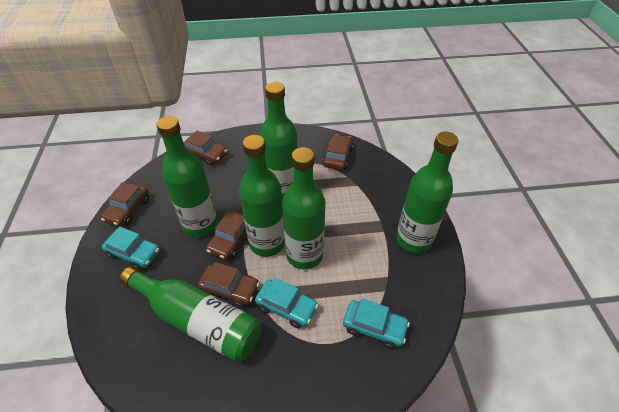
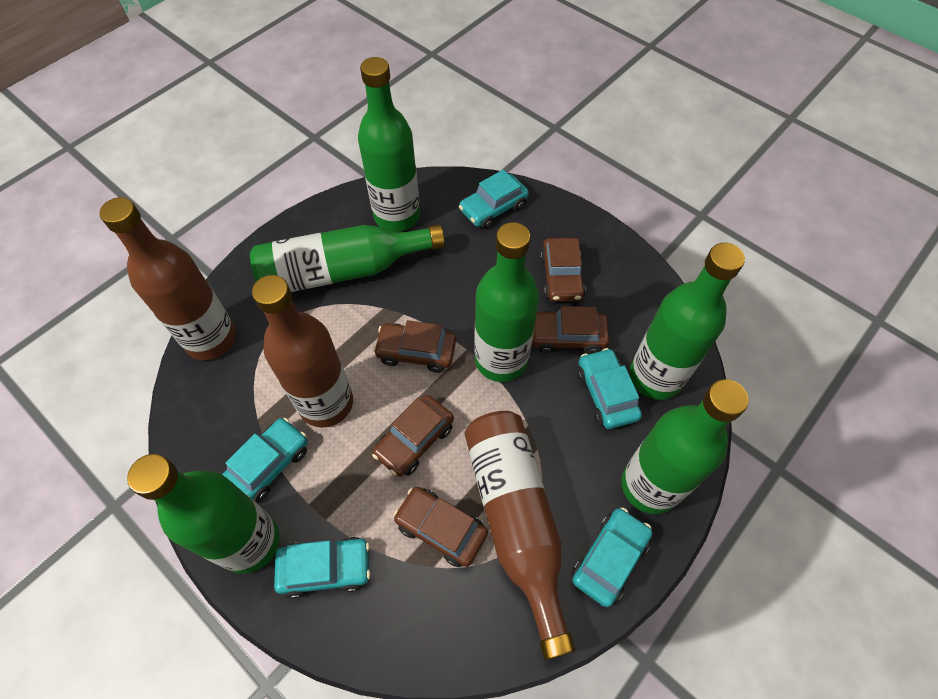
brown bottle: 0 -> 3
turquoise car: 3 -> 5

